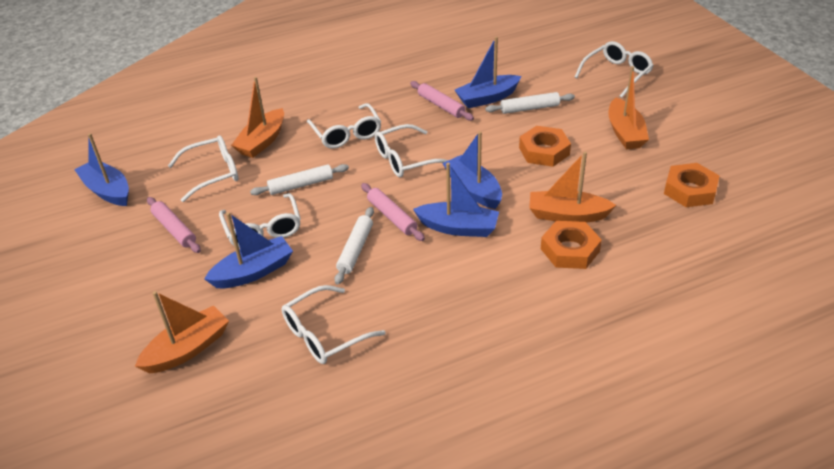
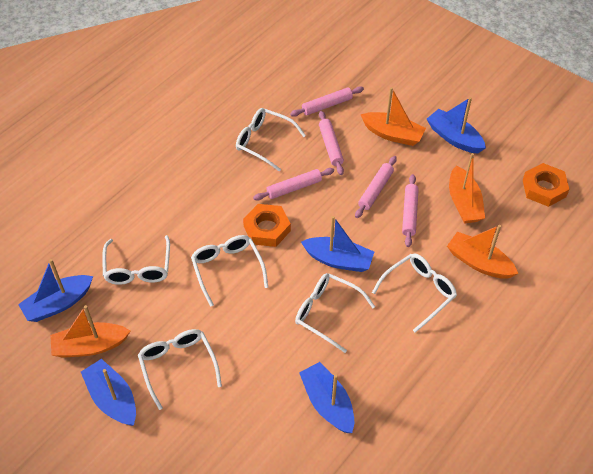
orange nut: 3 -> 2
pink rolling pin: 3 -> 5
white rolling pin: 3 -> 0

